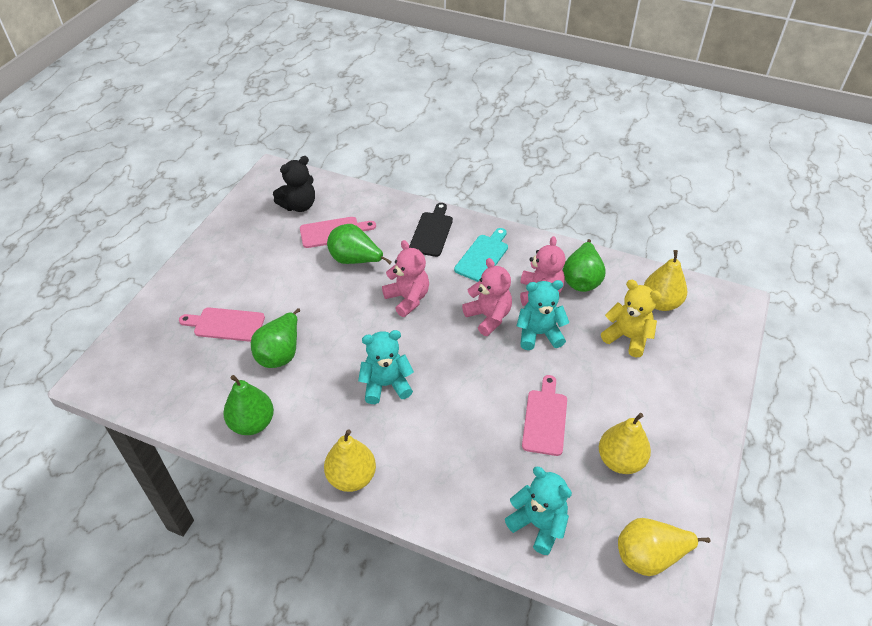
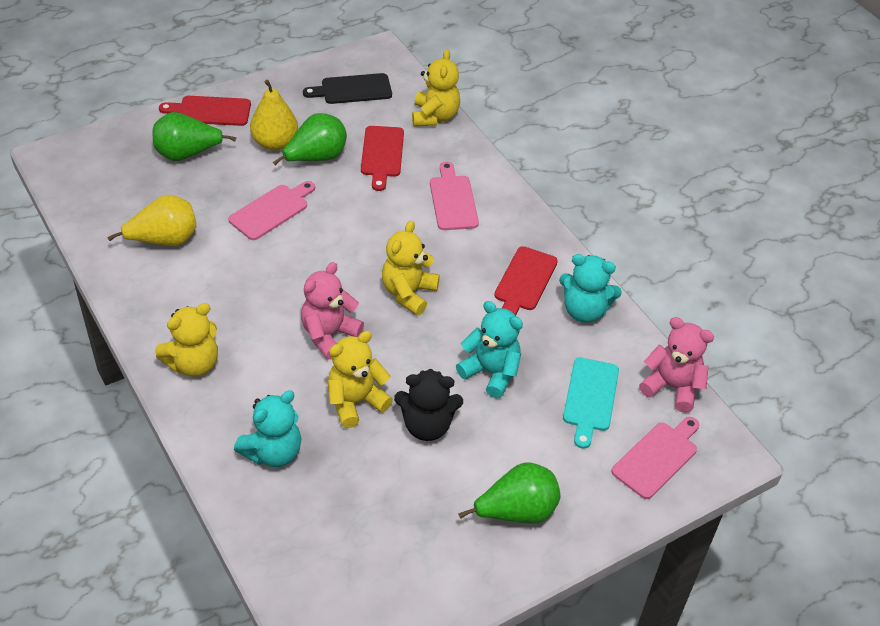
green pear: 4 -> 3
pink teddy bear: 3 -> 2
red cutting board: 0 -> 3
yellow pear: 4 -> 2
yellow teddy bear: 1 -> 4

